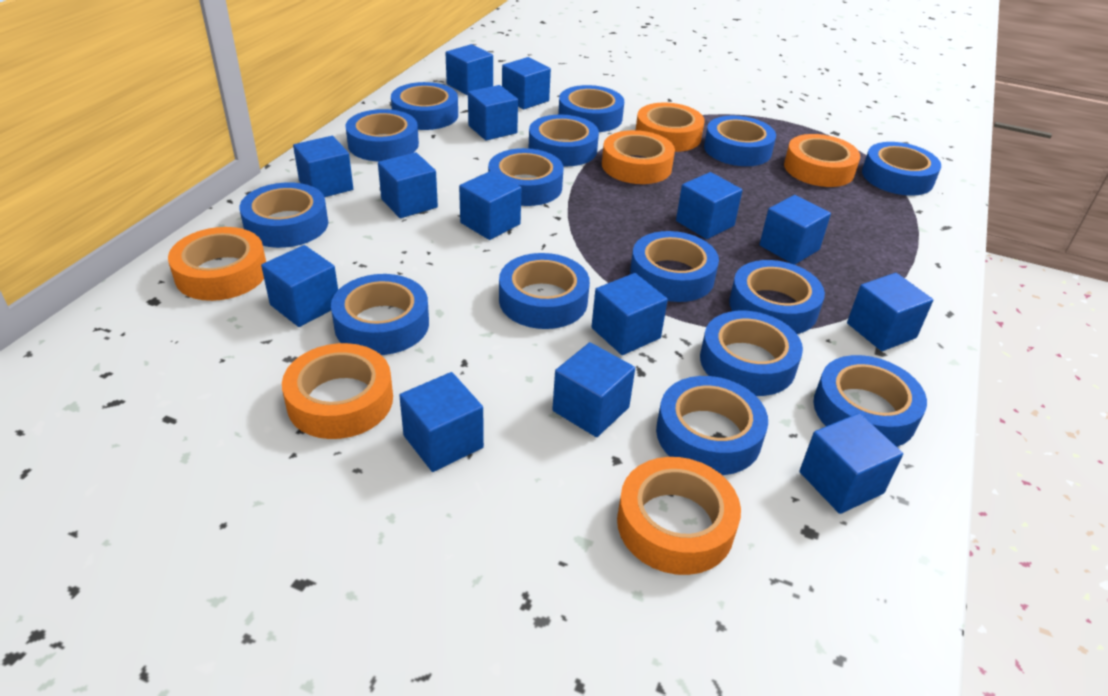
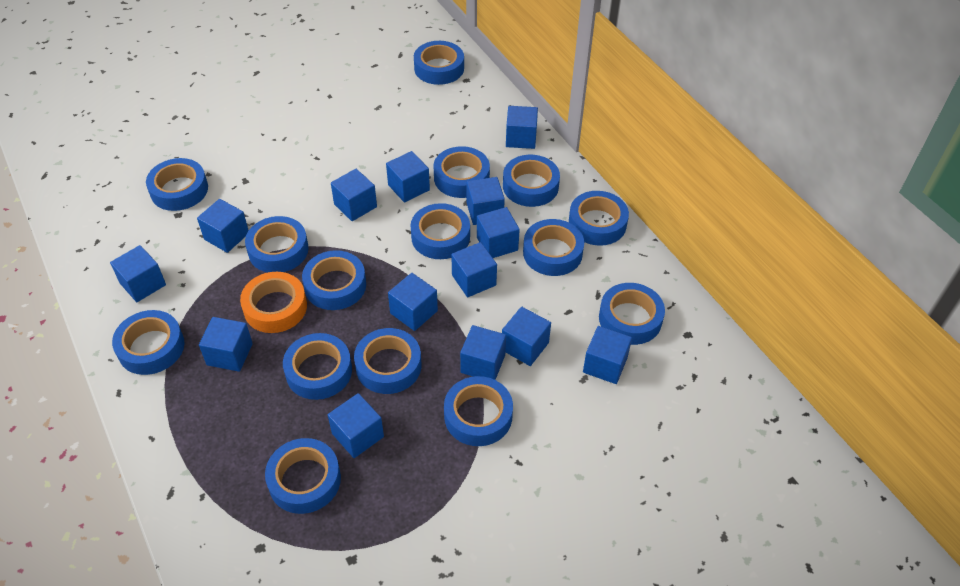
orange tape: 6 -> 1

